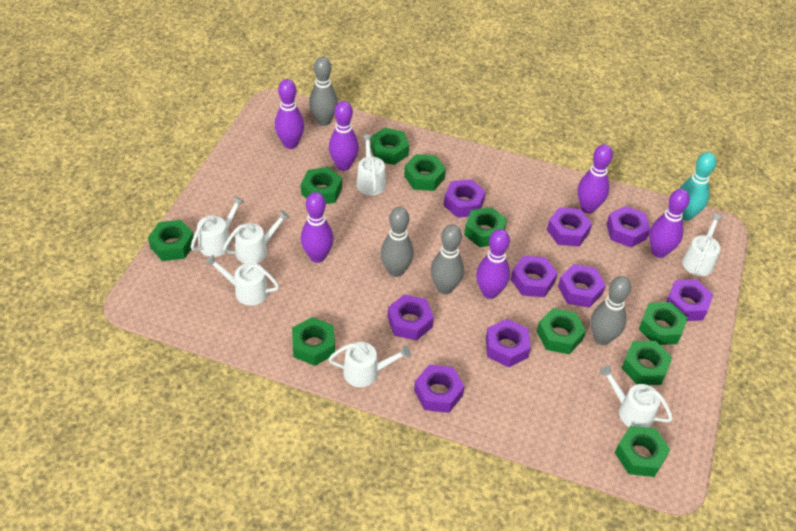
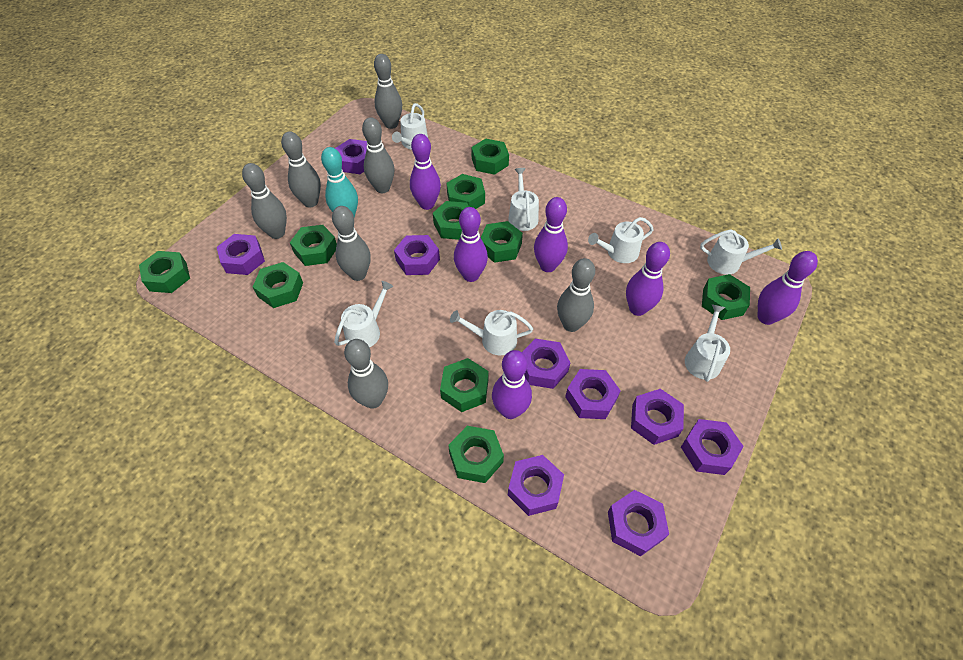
grey bowling pin: 4 -> 7

